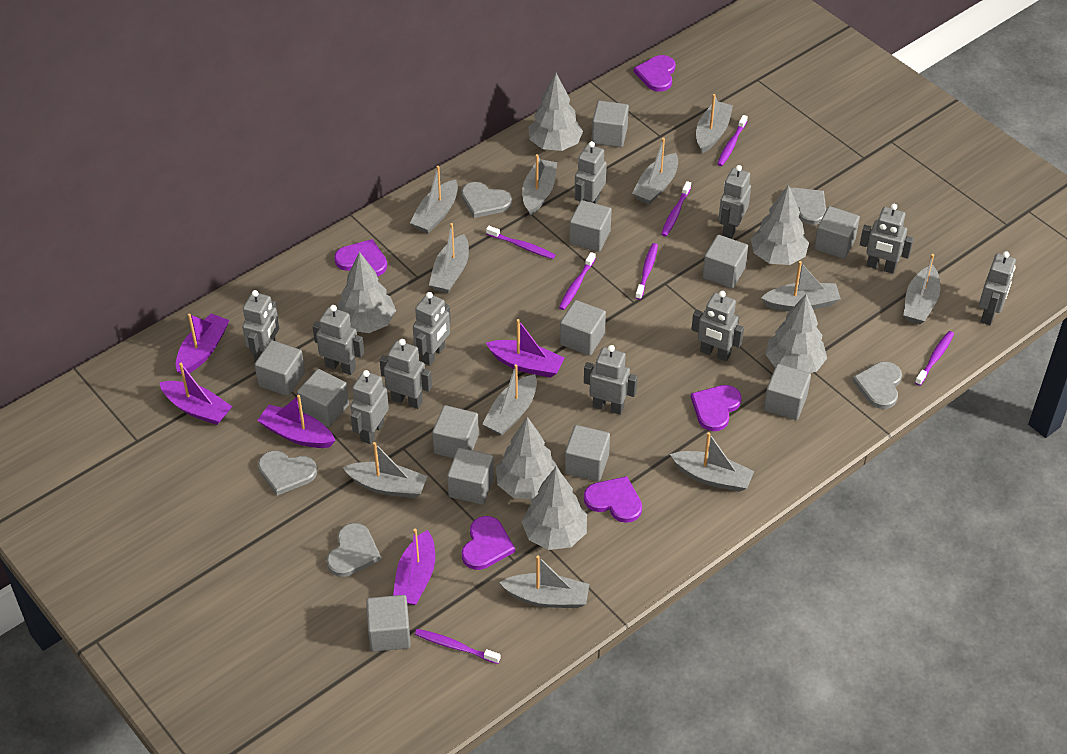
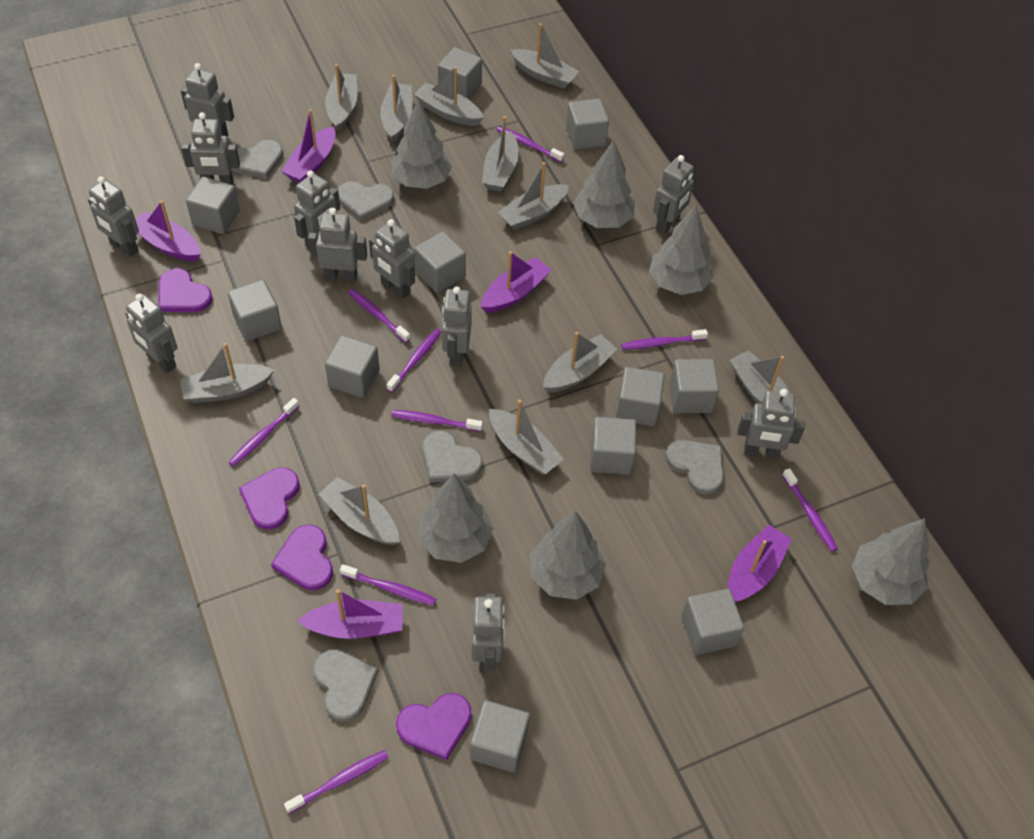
grey cube: 12 -> 11
purple heart: 5 -> 4
purple toothbrush: 7 -> 9

